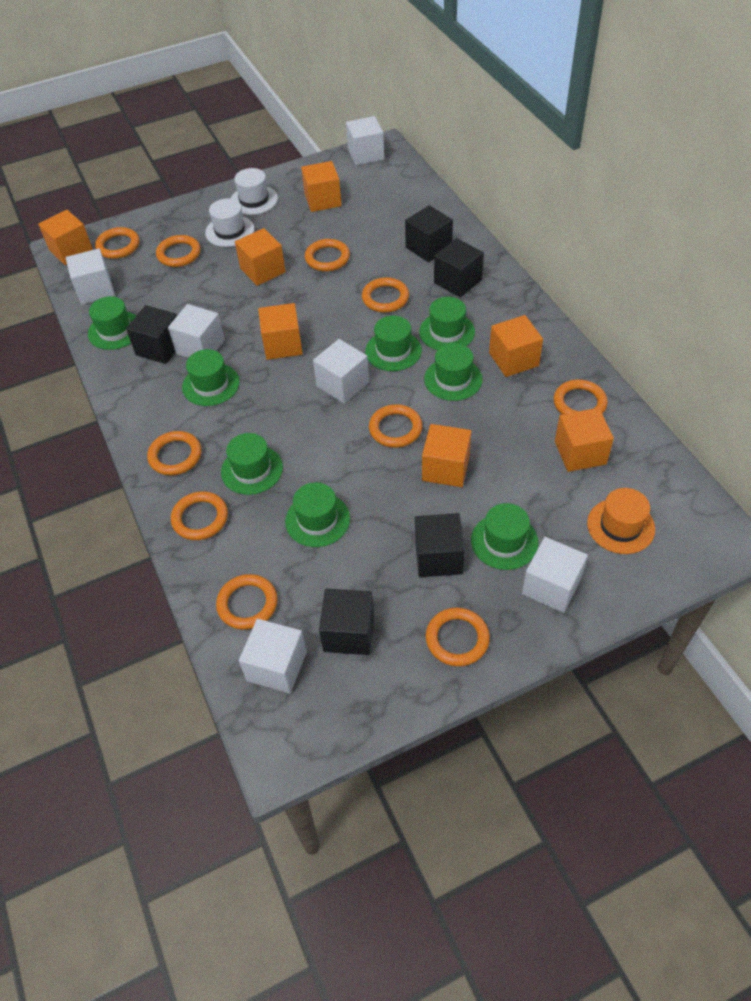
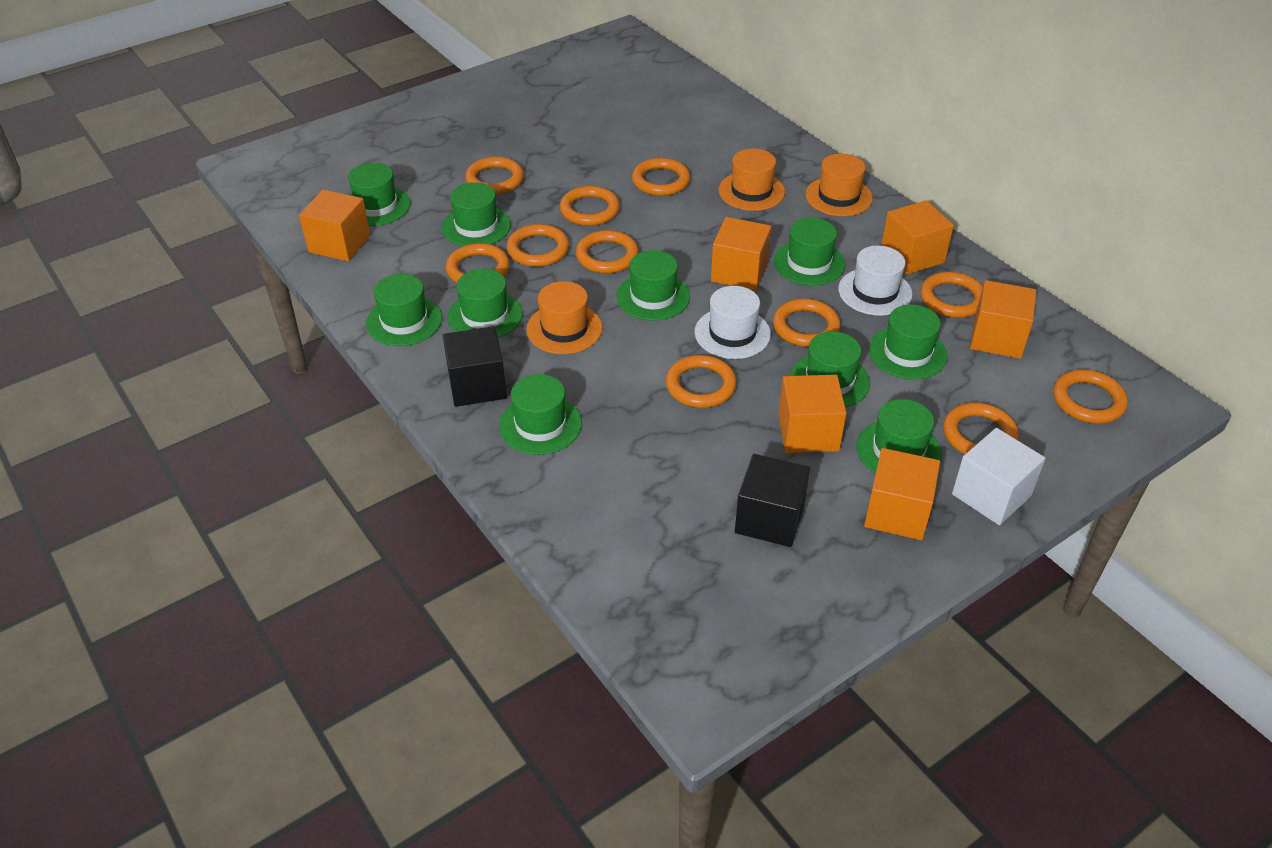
black cube: 5 -> 2
green hat: 8 -> 10
orange cube: 7 -> 6
orange hat: 1 -> 3
orange ring: 10 -> 11
white cube: 6 -> 1

